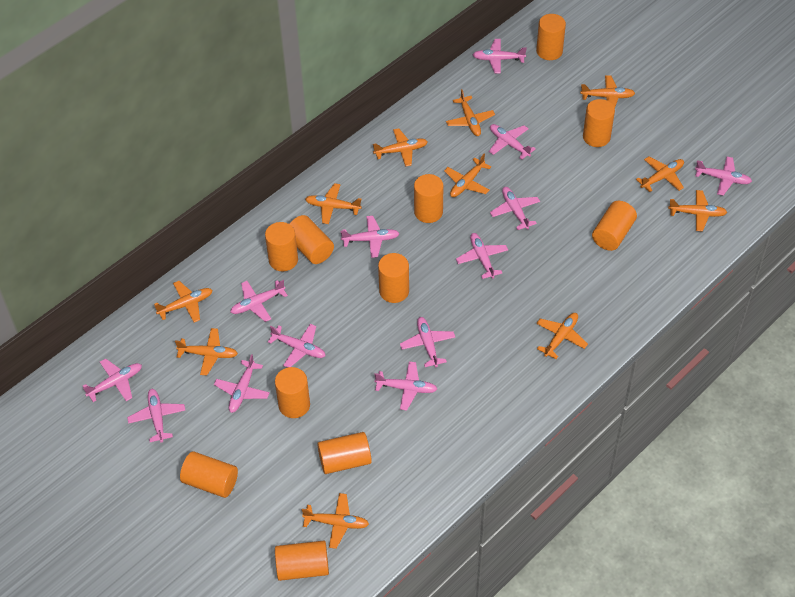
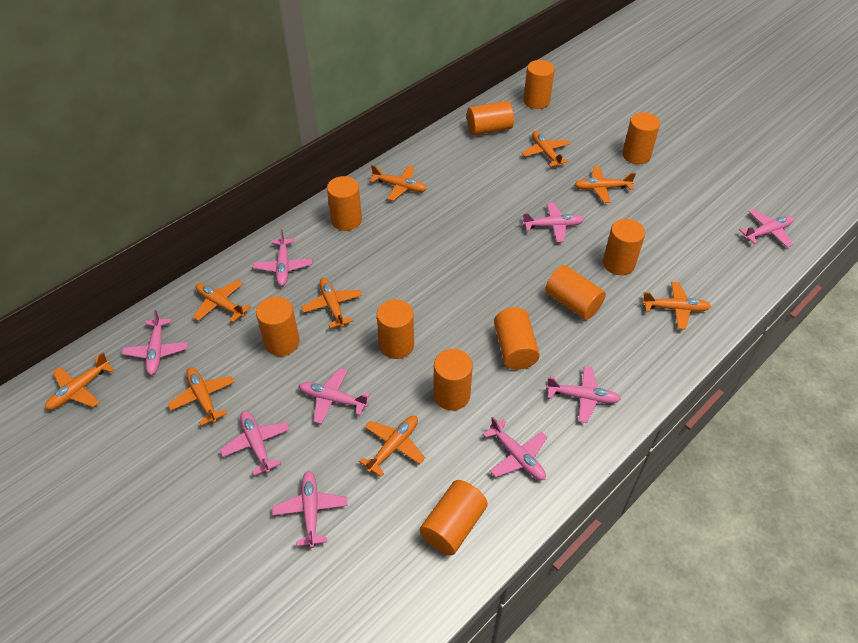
orange plane: 11 -> 9
pink plane: 13 -> 9

